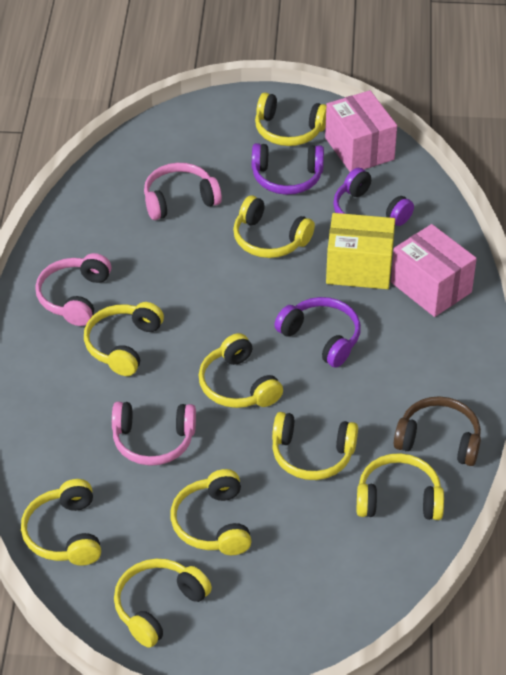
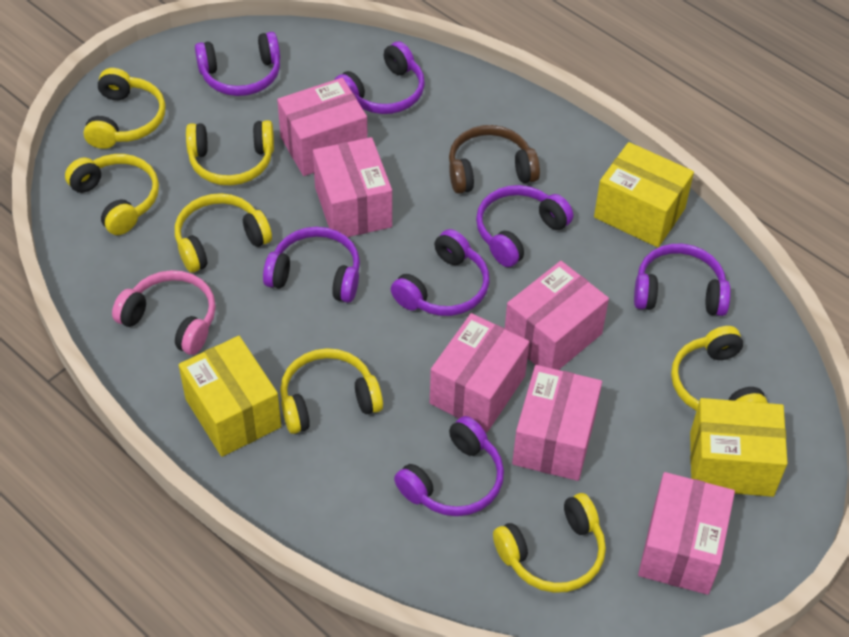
pink box: 2 -> 6
pink headphones: 3 -> 1
purple headphones: 3 -> 7
yellow box: 1 -> 3
yellow headphones: 9 -> 7

